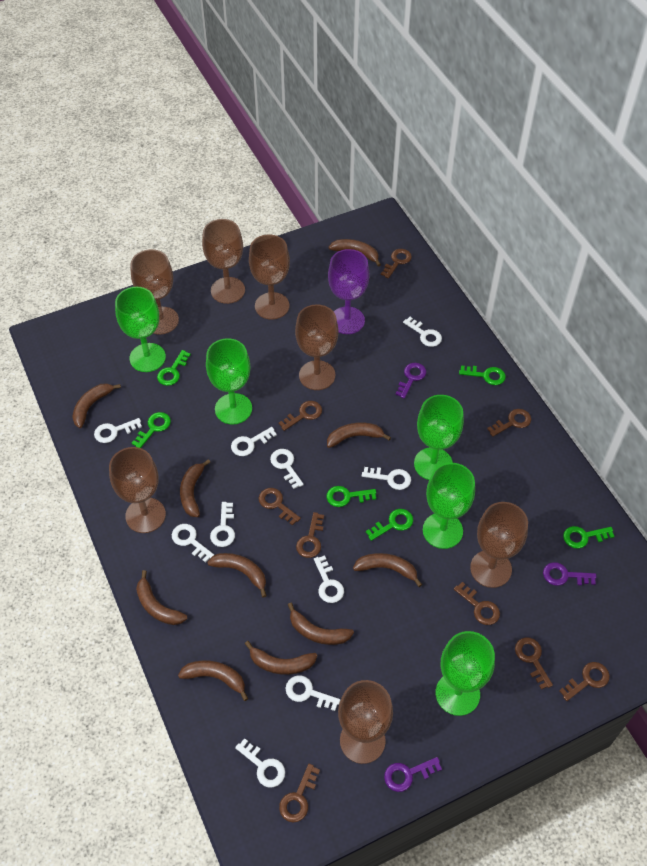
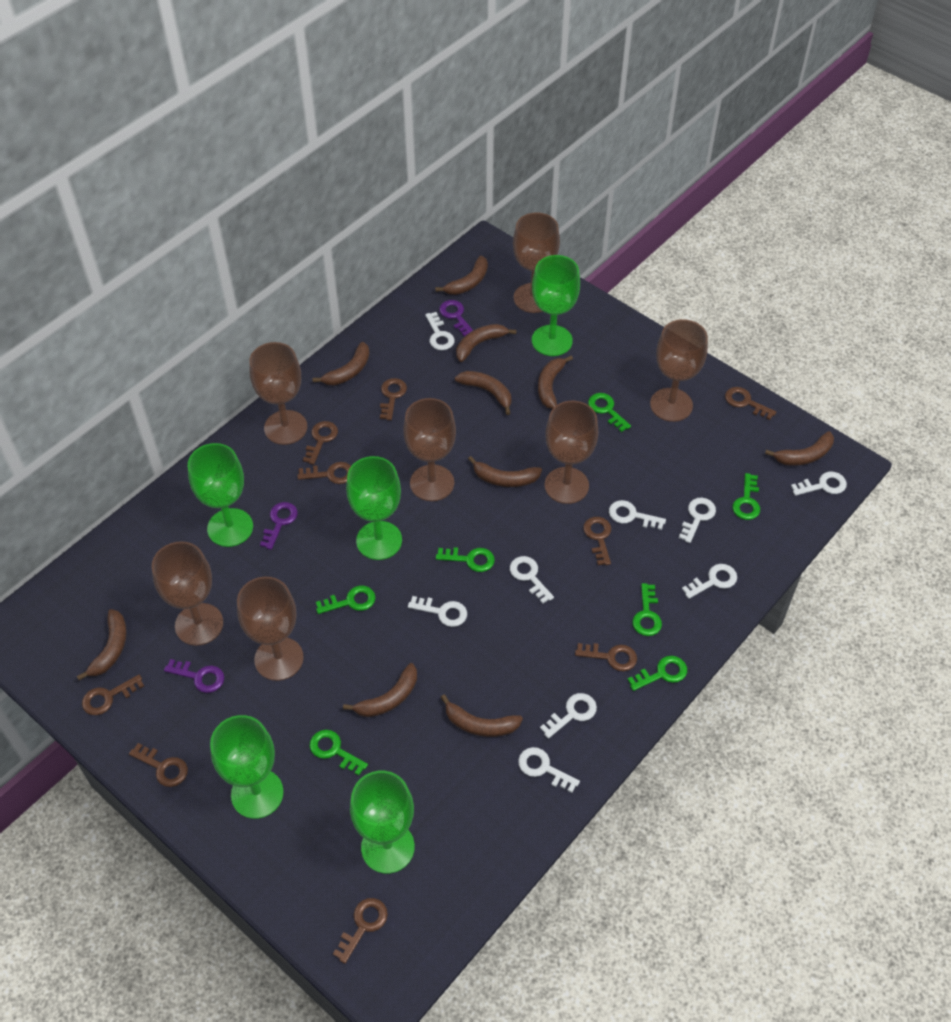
green key: 6 -> 7
purple goblet: 1 -> 0
white key: 10 -> 9

